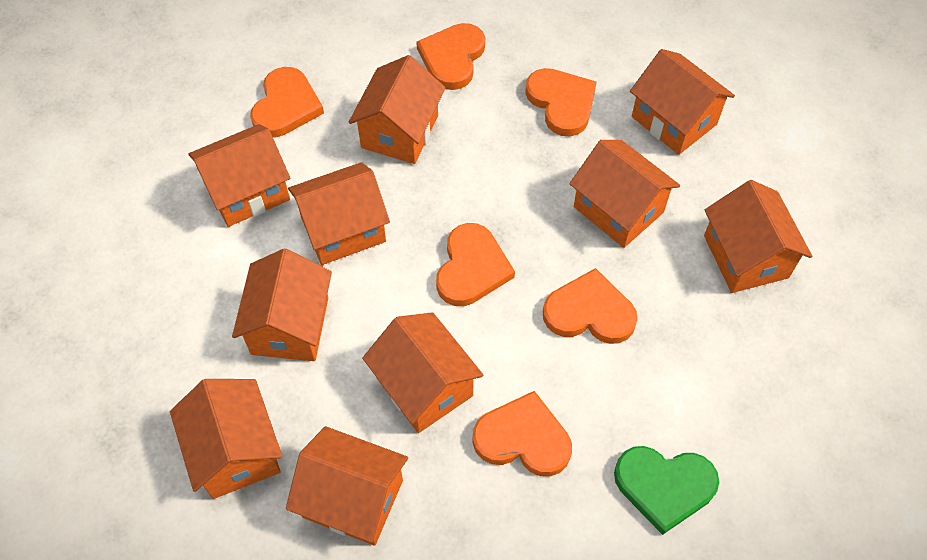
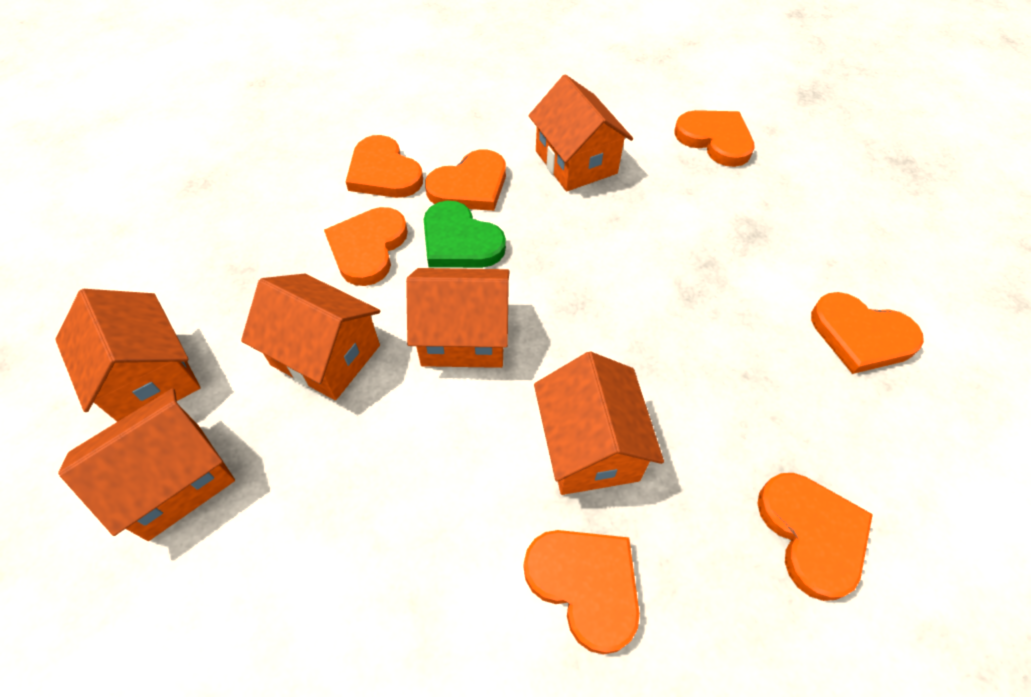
orange heart: 6 -> 7
orange house: 10 -> 6

